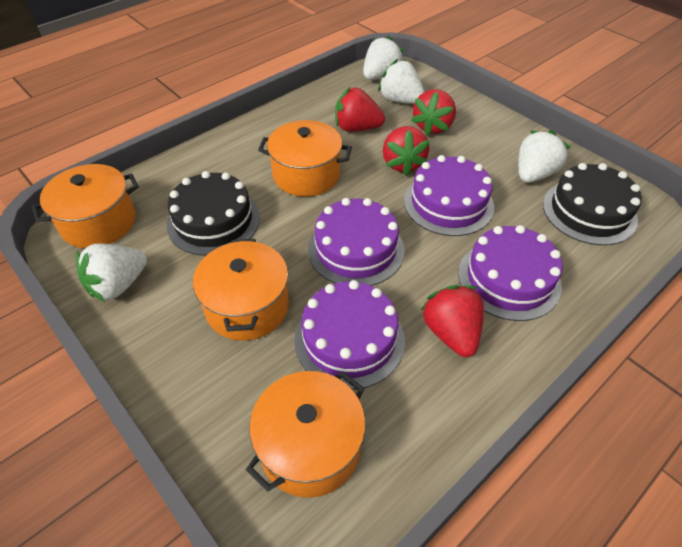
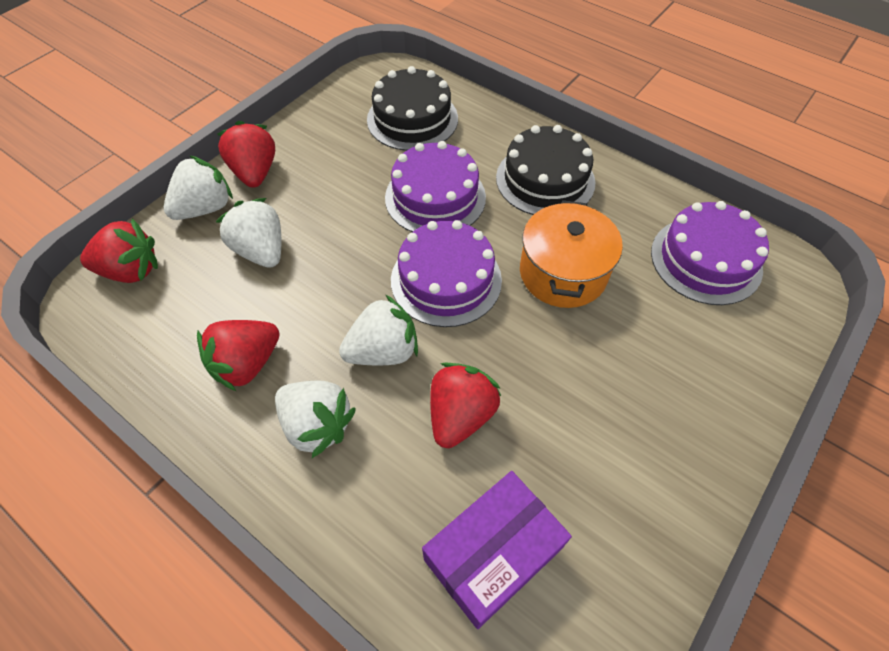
orange pot: 4 -> 1
purple box: 0 -> 1
purple cake: 4 -> 3

